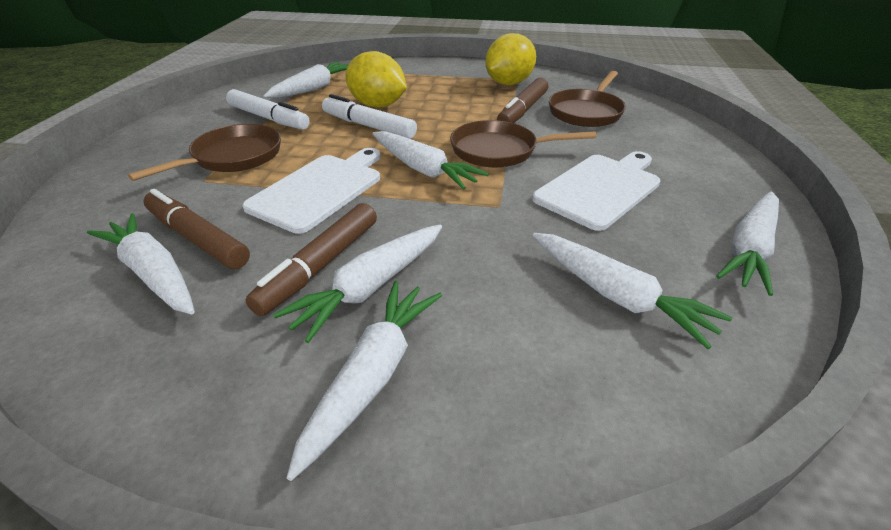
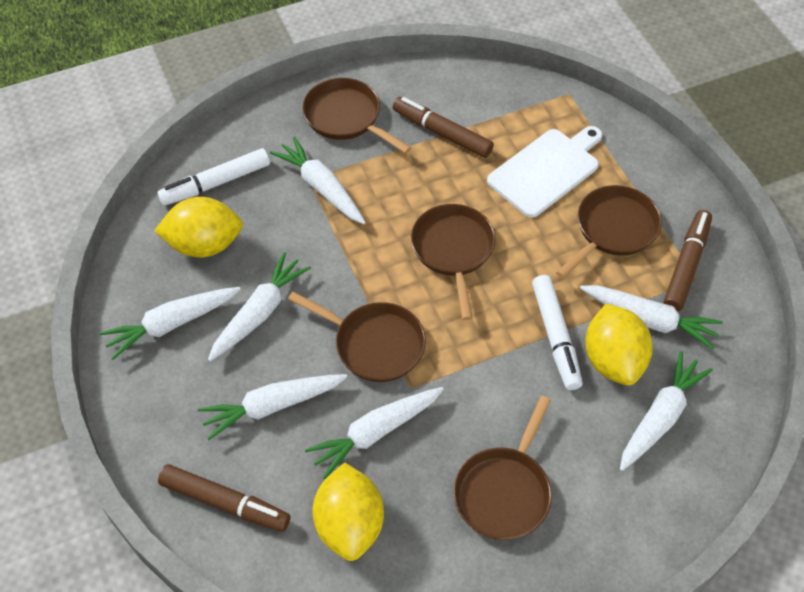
brown pan: 3 -> 5
white cutting board: 2 -> 1
yellow lemon: 2 -> 3

